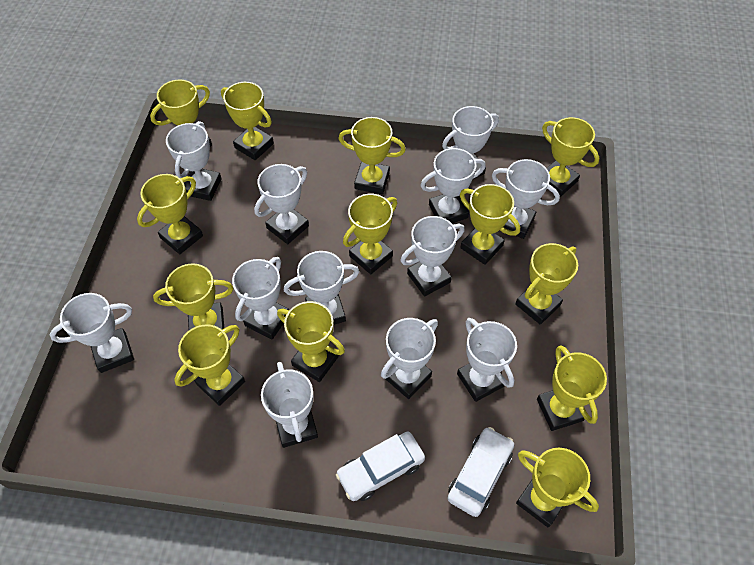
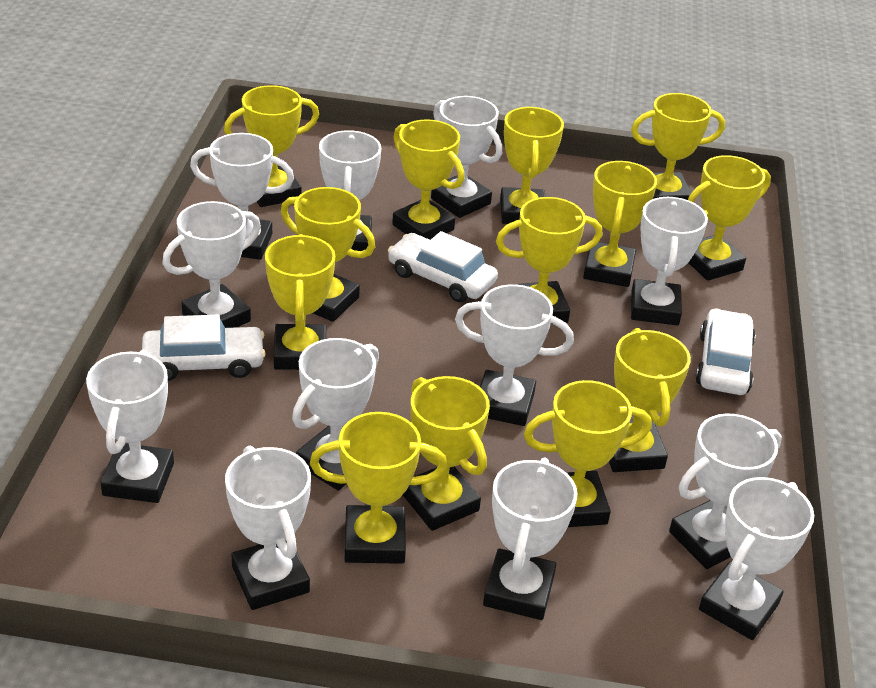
white car: 2 -> 3

